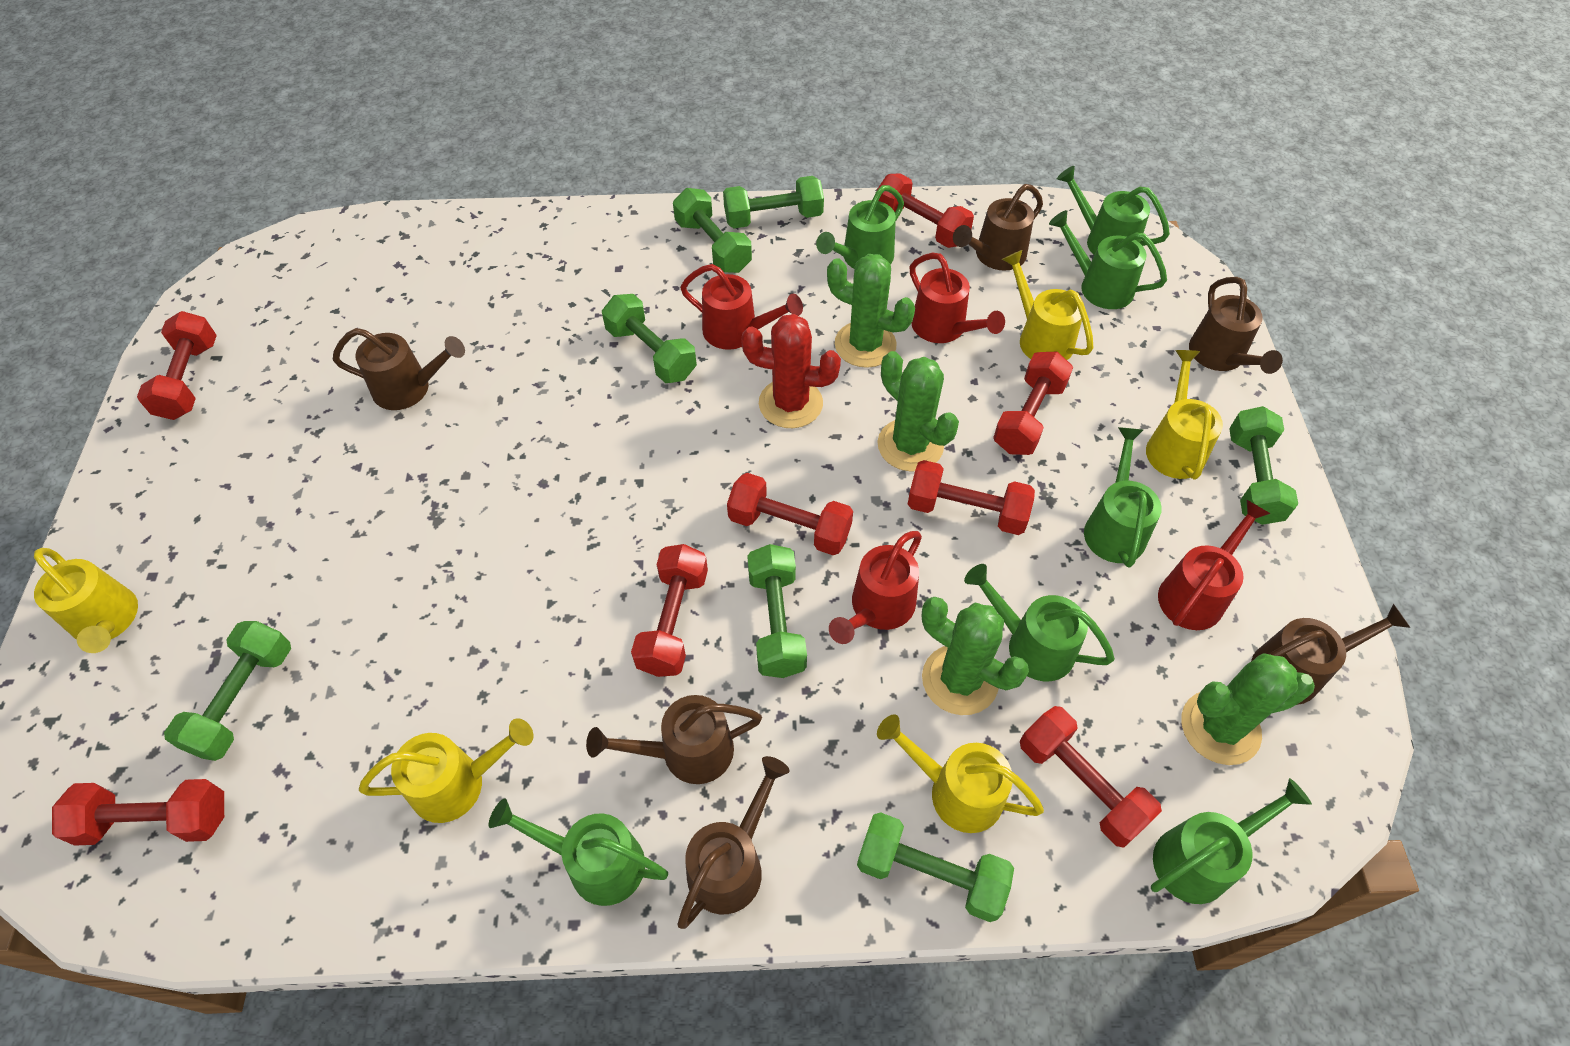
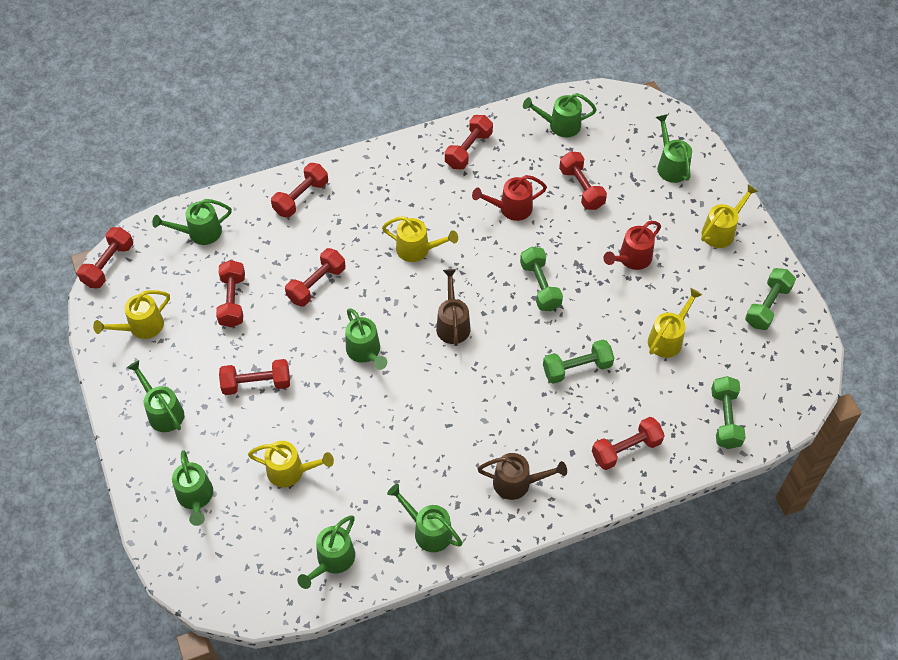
brown watering can: 6 -> 2
green cactus: 4 -> 0
green dumbbell: 7 -> 4
green watering can: 7 -> 8
red cactus: 1 -> 0
red watering can: 4 -> 2

